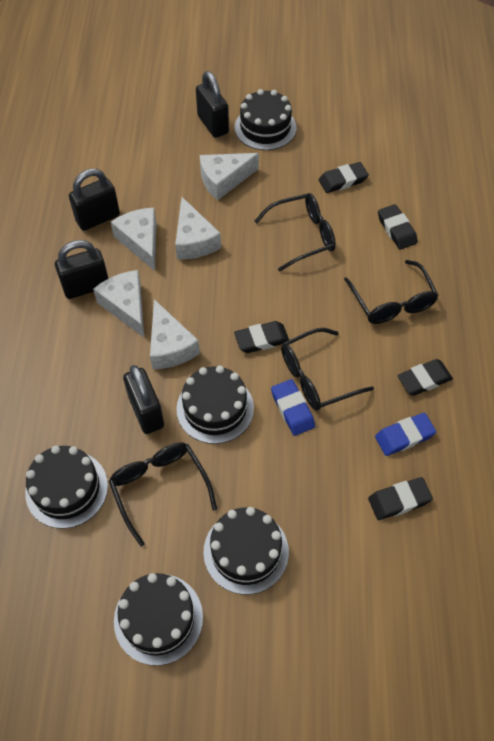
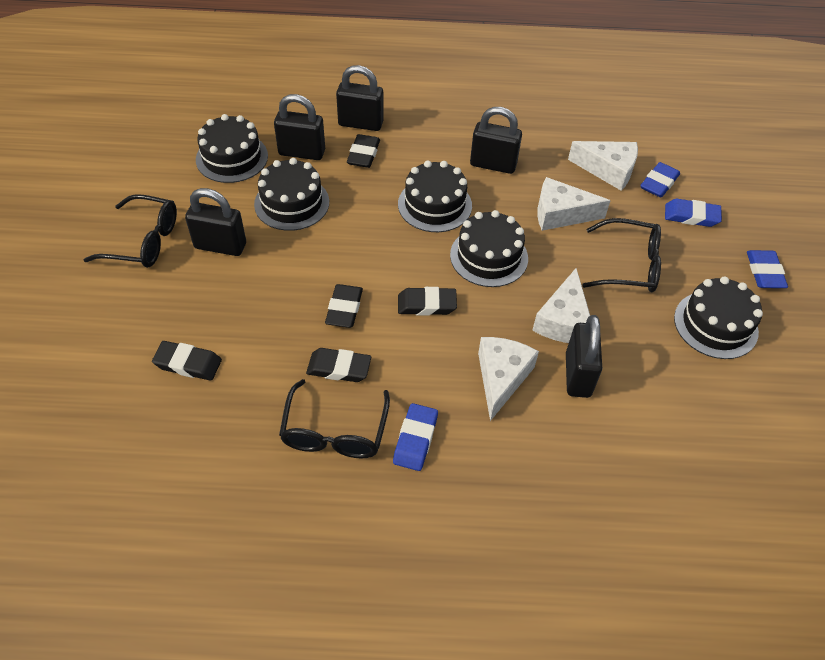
black glasses: 4 -> 3
black padlock: 4 -> 5
blue eraser: 2 -> 4
white cheese: 5 -> 4

